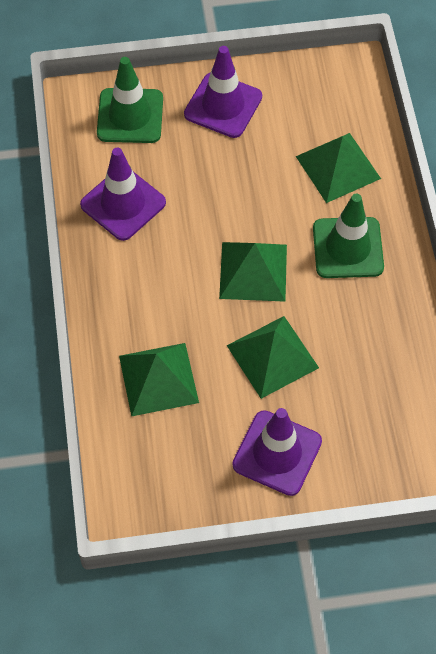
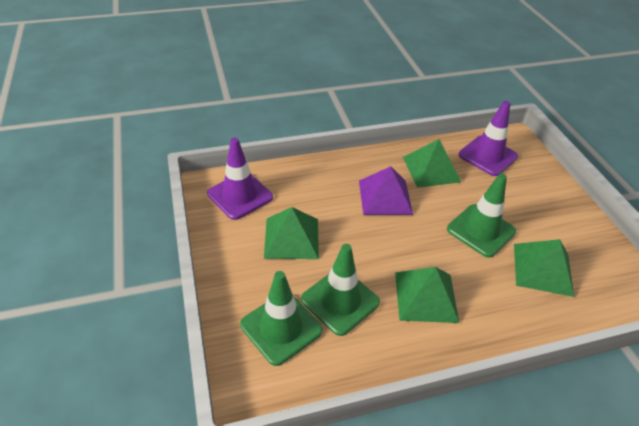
green traffic cone: 2 -> 3
purple pyramid: 0 -> 1
purple traffic cone: 3 -> 2

